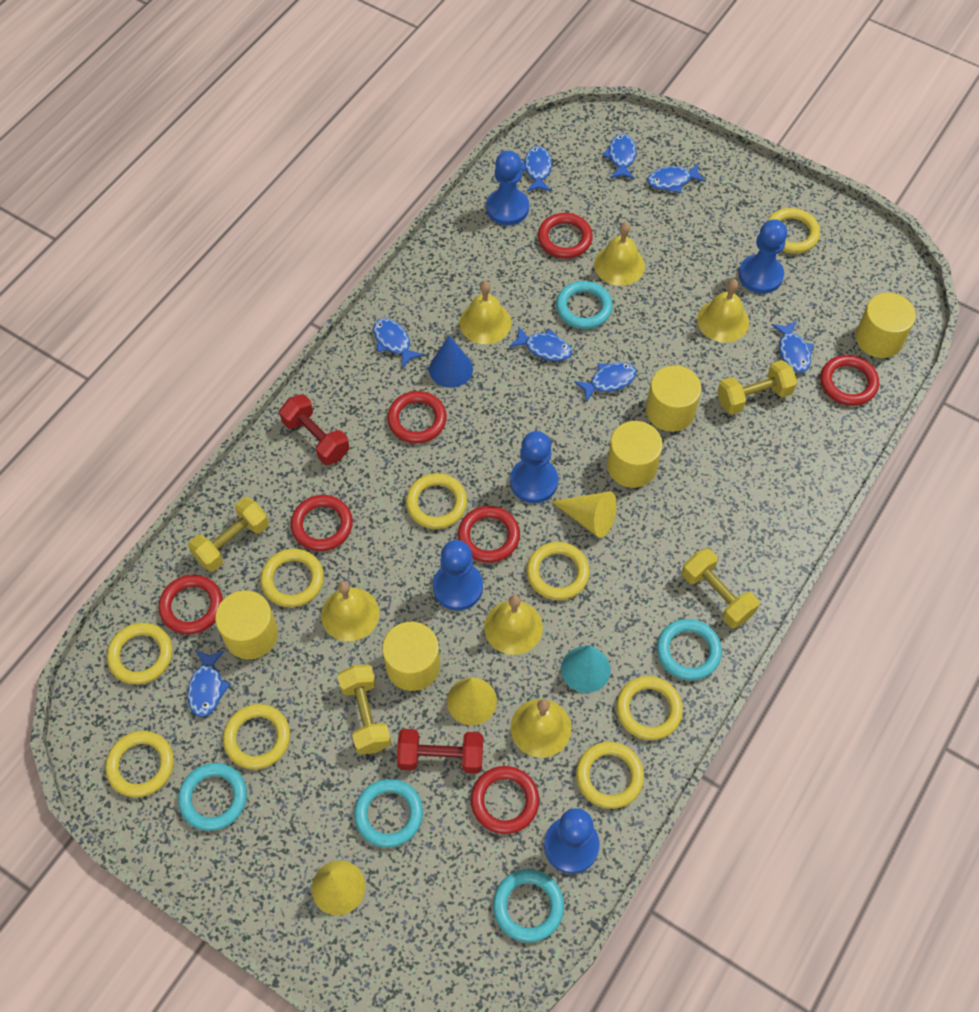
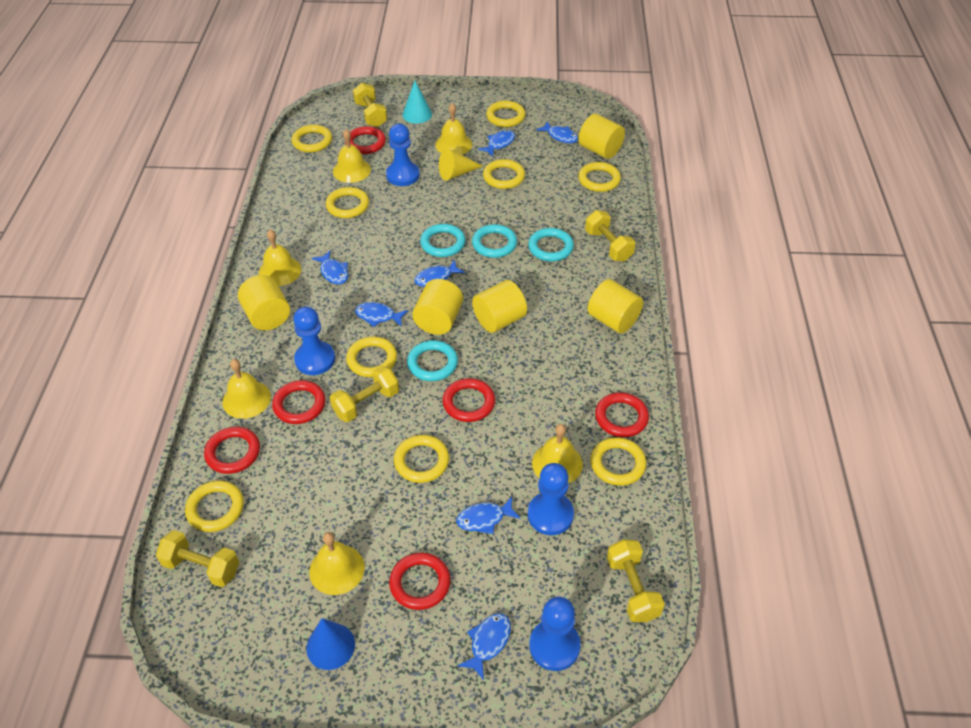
blue fish: 8 -> 7
blue pawn: 5 -> 4
red dumbbell: 2 -> 0
red ring: 7 -> 6
turquoise ring: 5 -> 4
yellow cone: 3 -> 1
yellow dumbbell: 4 -> 5

